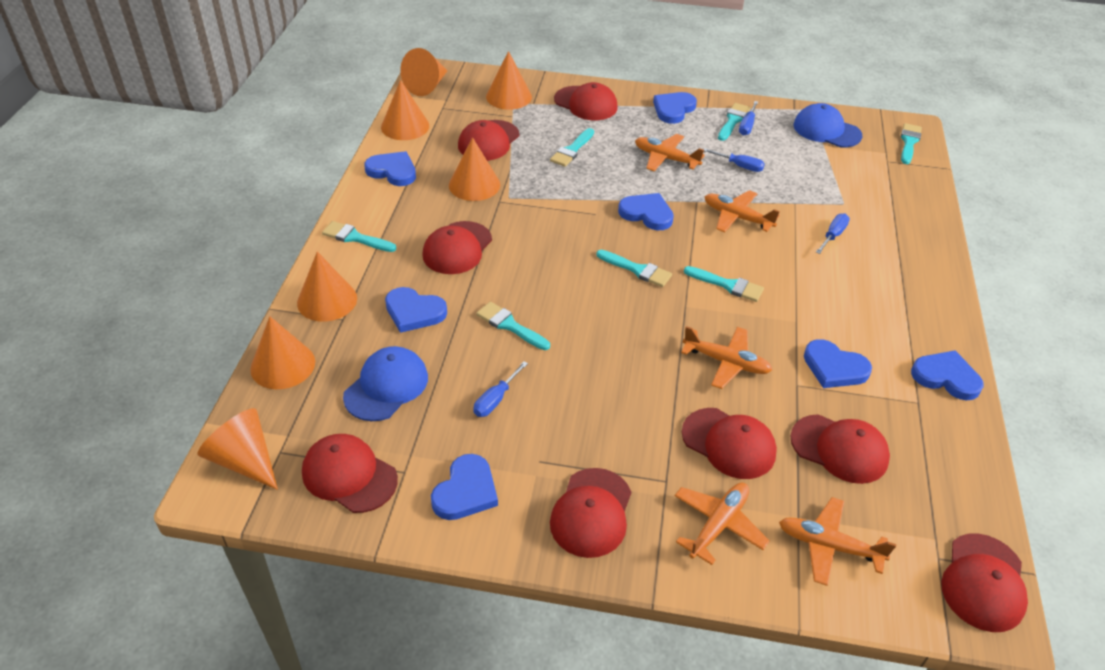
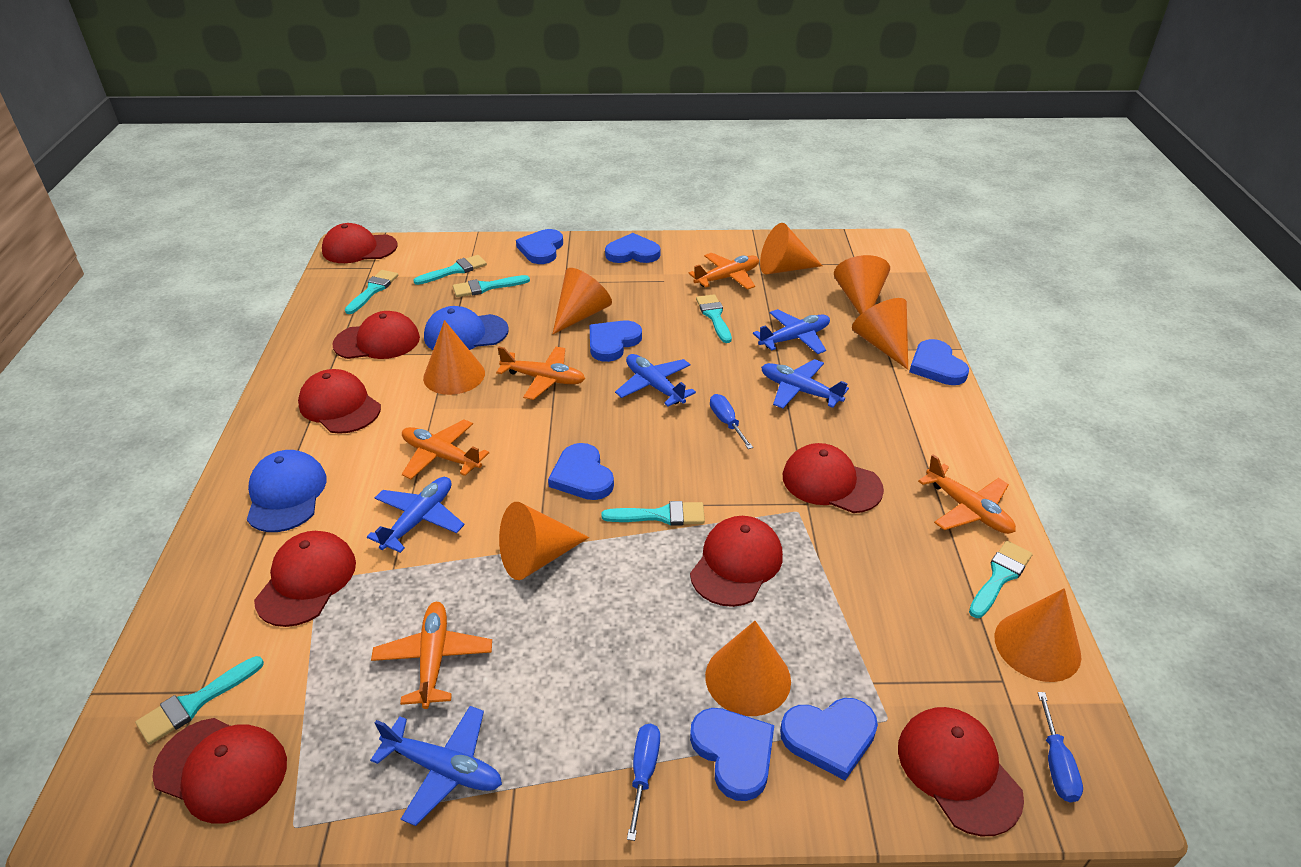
blue plane: 0 -> 5
blue screwdriver: 4 -> 3
orange cone: 7 -> 8

